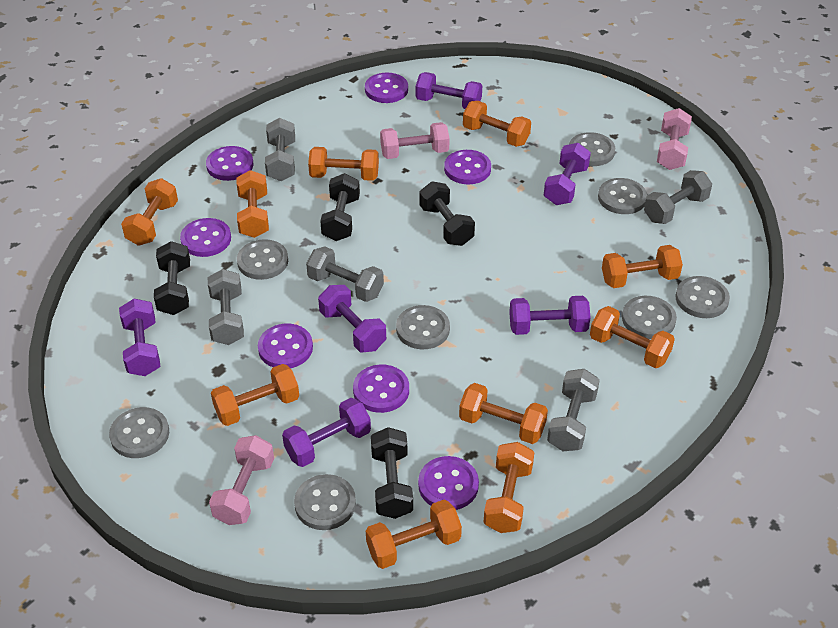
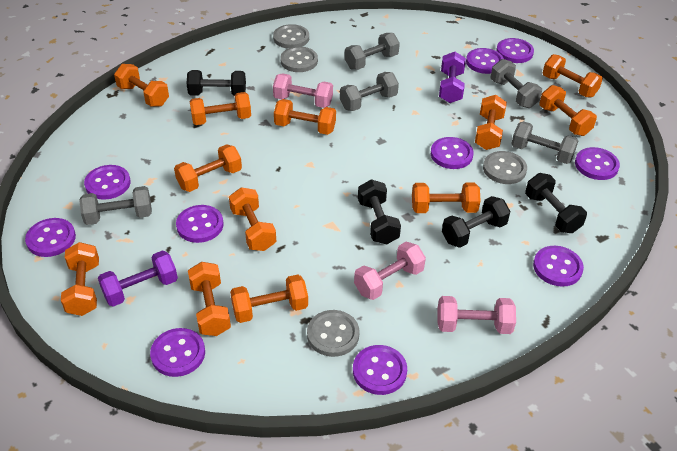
grey button: 8 -> 4
orange dumbbell: 10 -> 12
purple button: 7 -> 10
purple dumbbell: 6 -> 2

